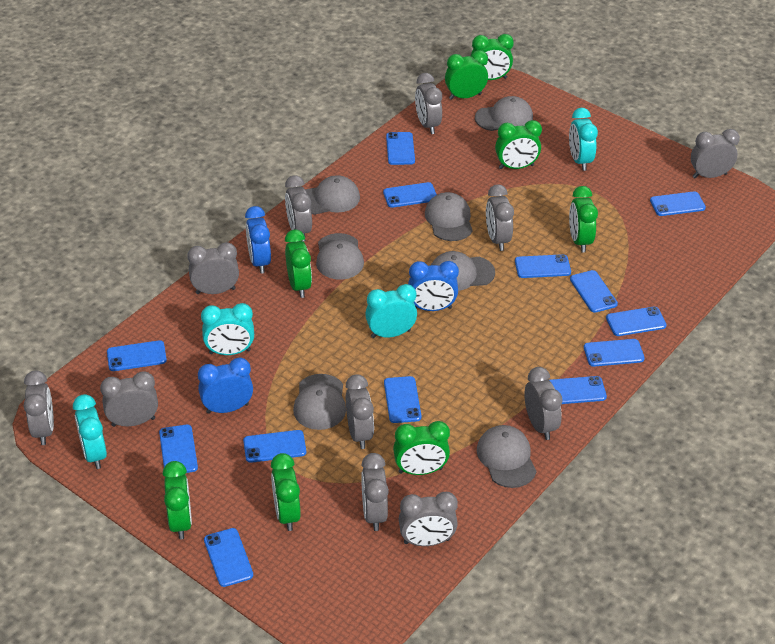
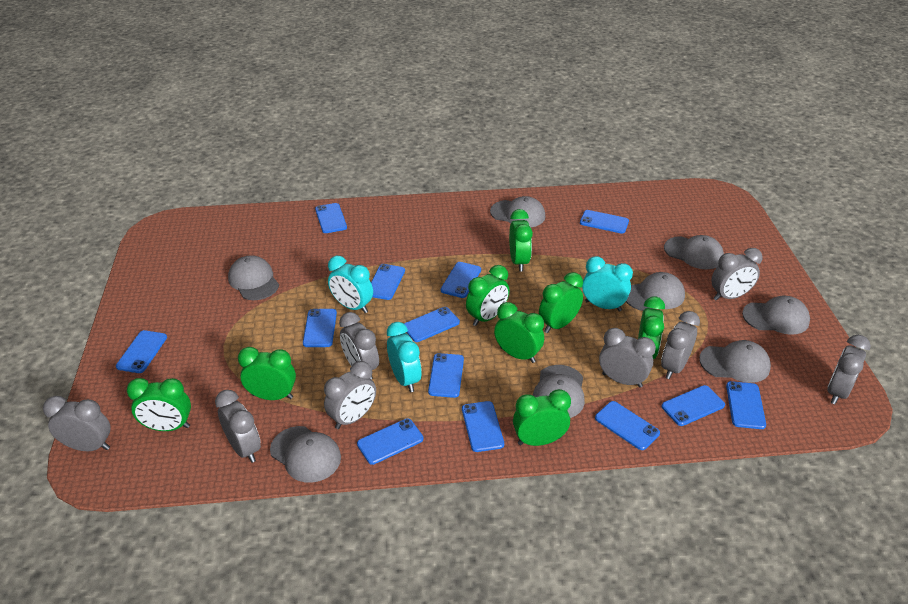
blue clock: 3 -> 0
grey cap: 7 -> 8
grey clock: 11 -> 8
turquoise clock: 4 -> 3

